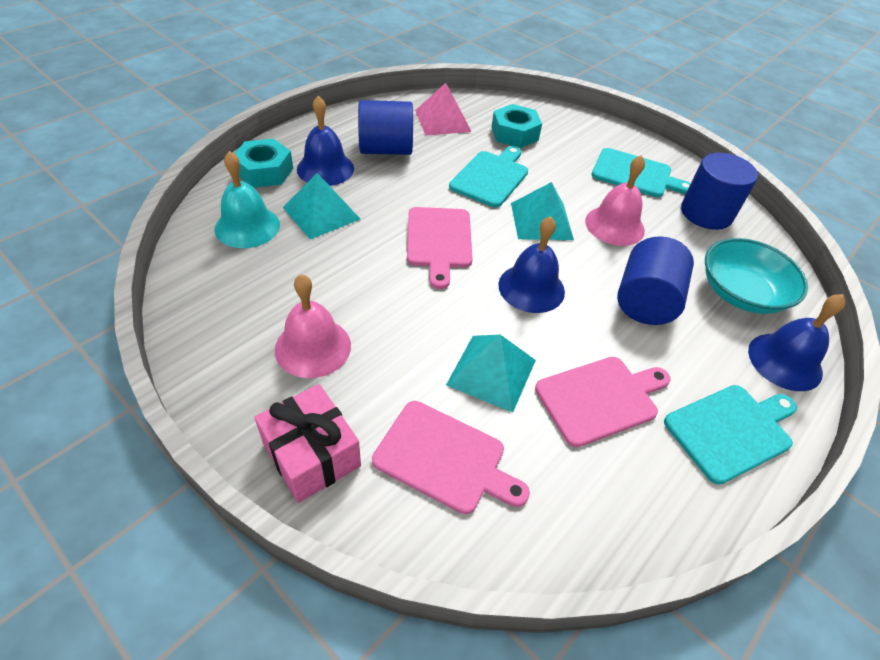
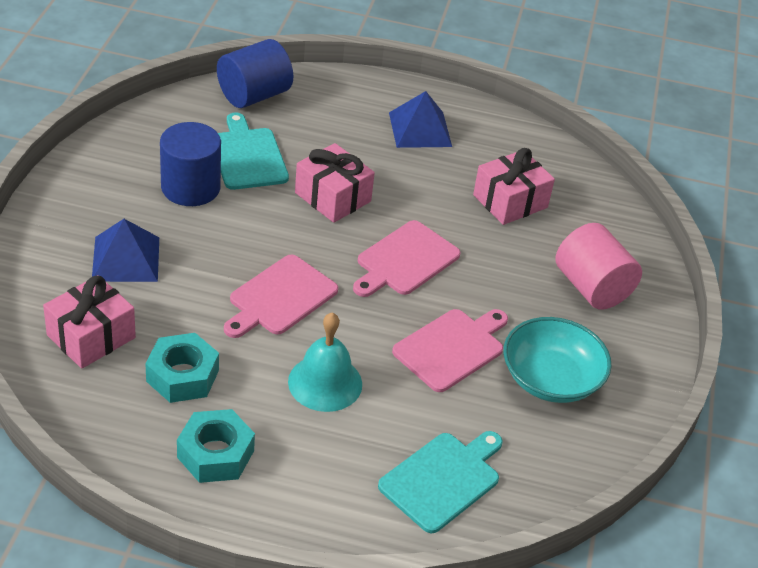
blue bell: 3 -> 0
blue cylinder: 3 -> 2
blue pyramid: 0 -> 2
pink bell: 2 -> 0
pink cylinder: 0 -> 1
pink gift: 1 -> 3
pink pyramid: 1 -> 0
turquoise cutting board: 3 -> 2
turquoise pyramid: 3 -> 0

